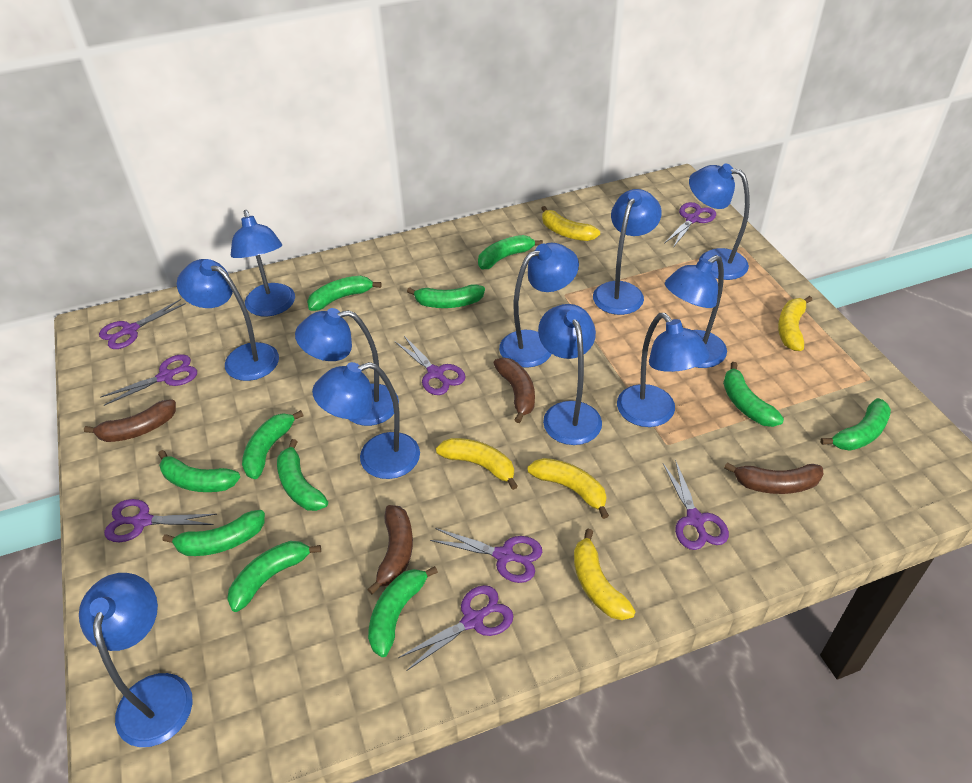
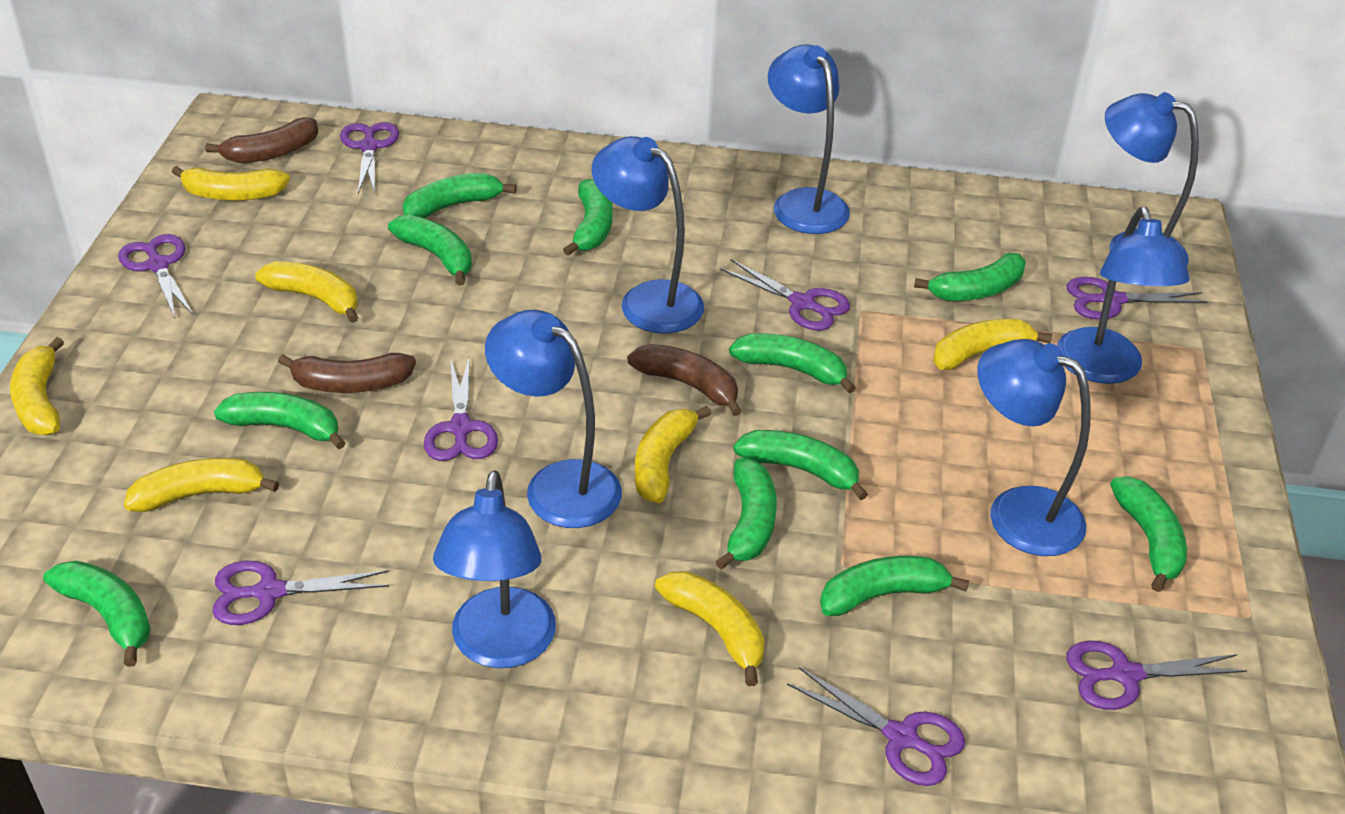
blue lamp: 11 -> 7
brown banana: 4 -> 3
yellow banana: 5 -> 7

